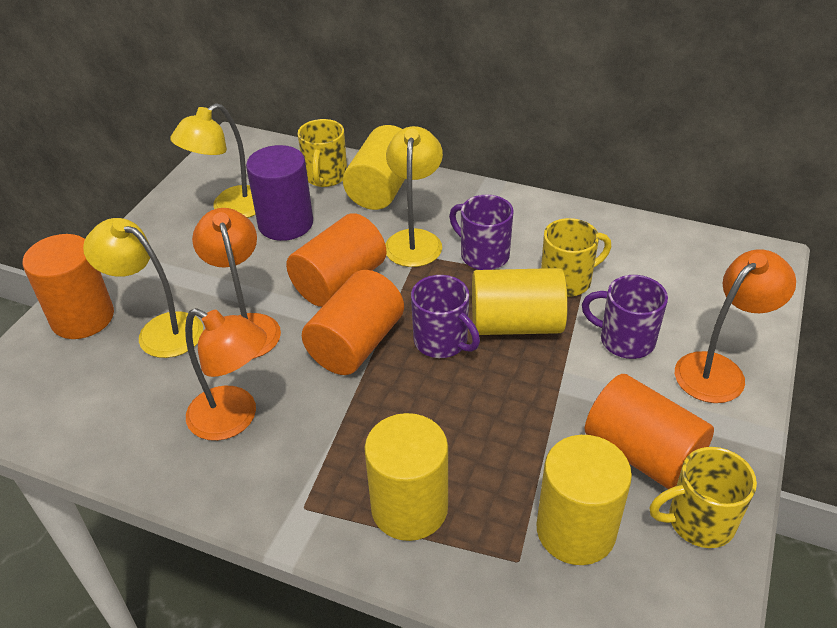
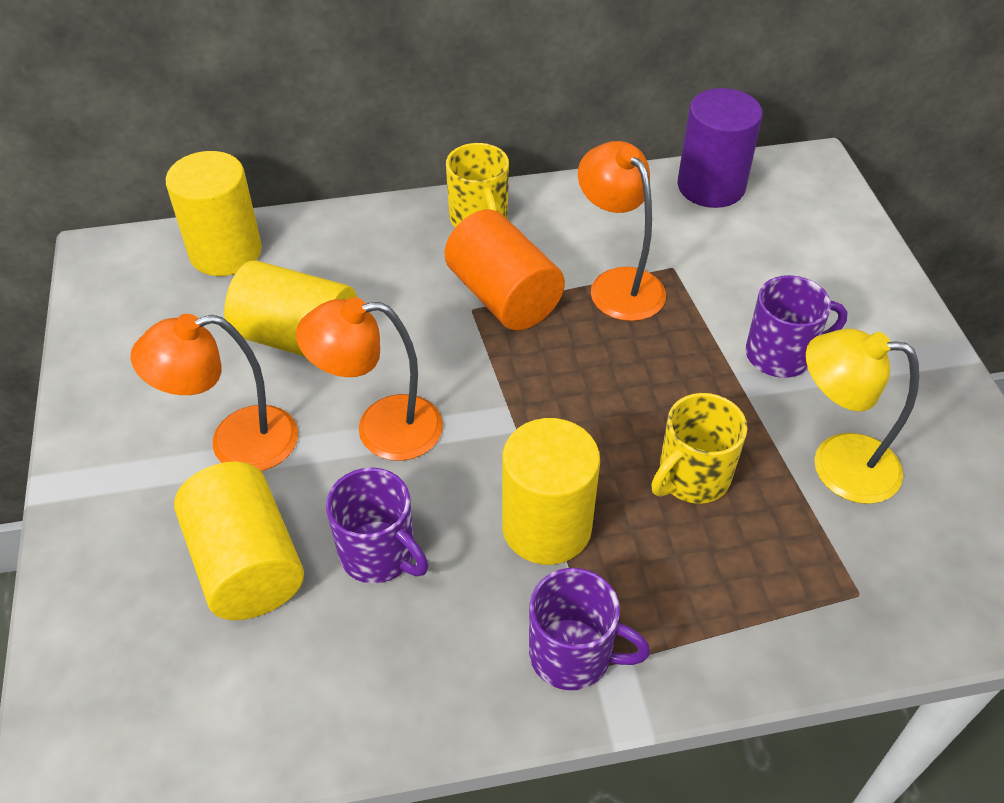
orange cylinder: 4 -> 1
yellow lamp: 3 -> 1
yellow mug: 3 -> 2

